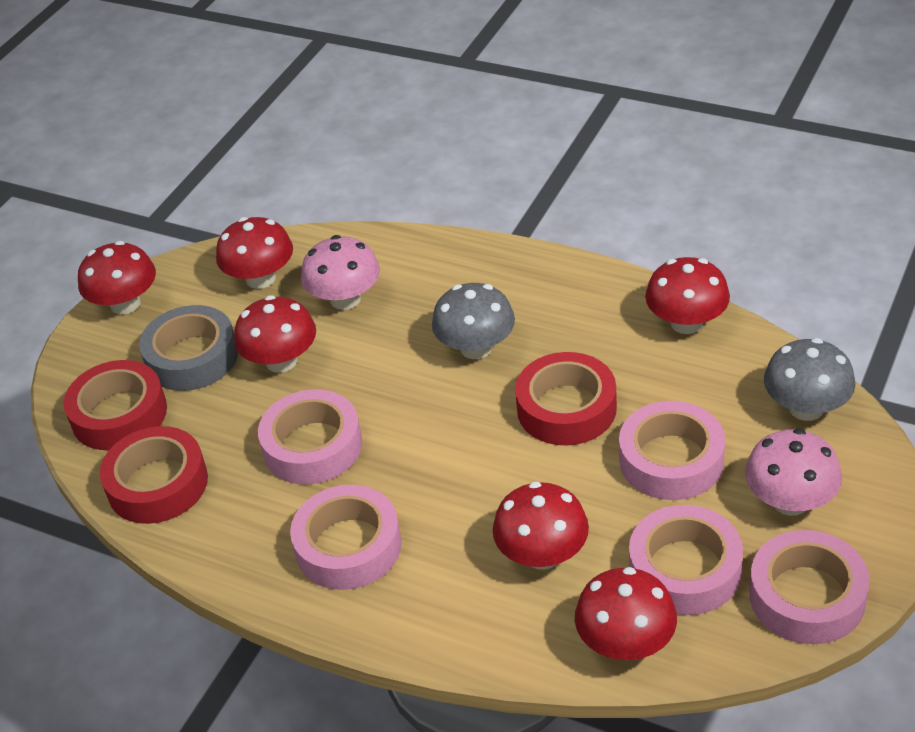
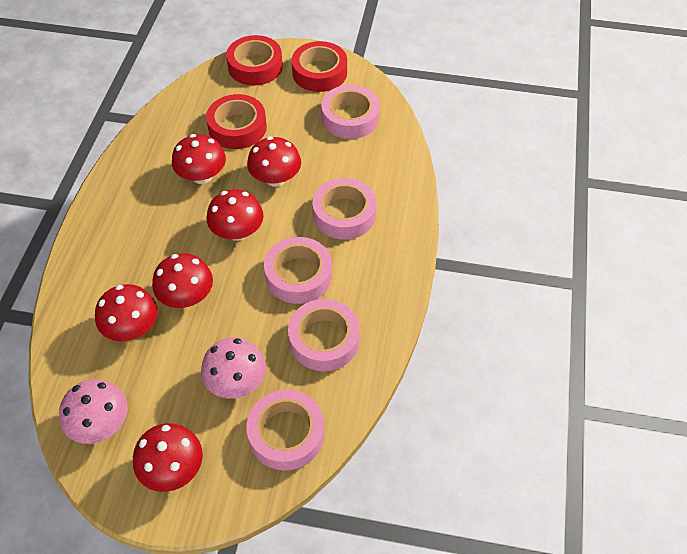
grey mushroom: 2 -> 0
grey tape: 1 -> 0

